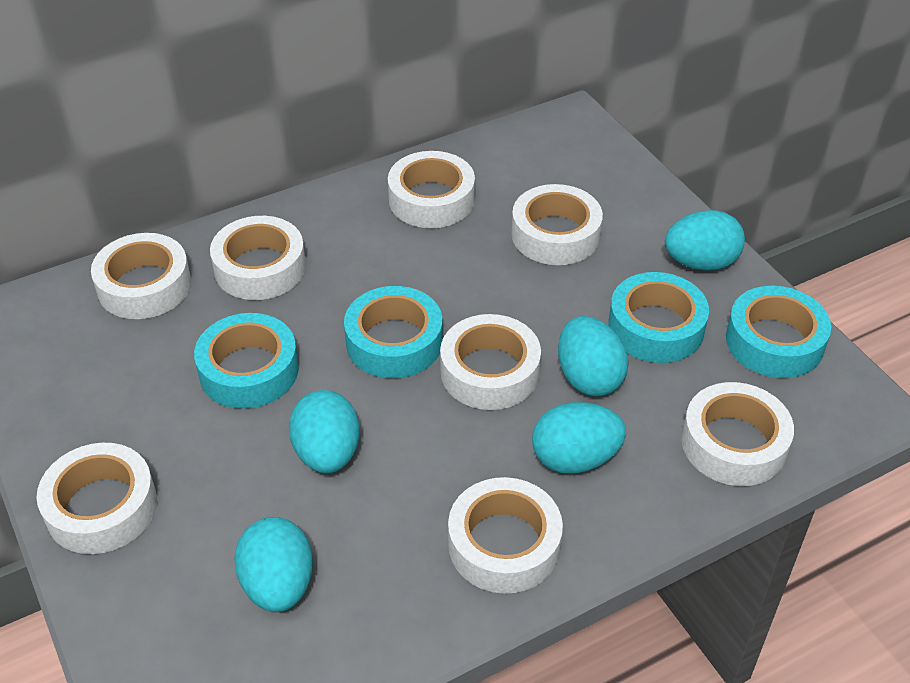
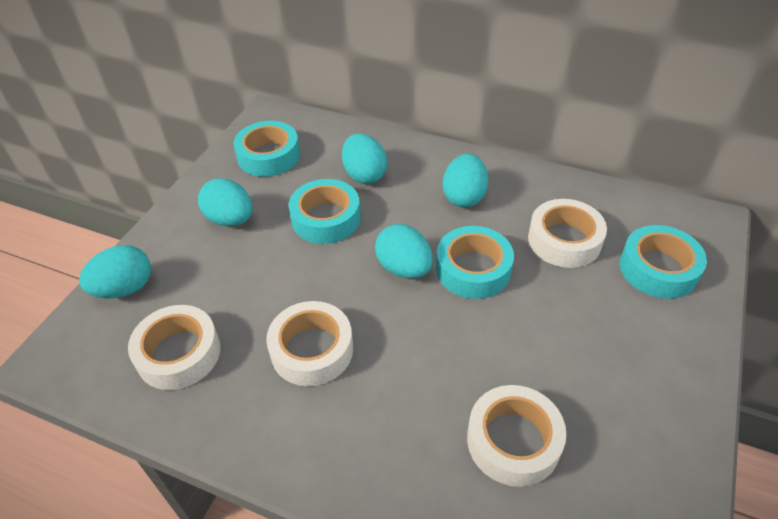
white tape: 8 -> 4

